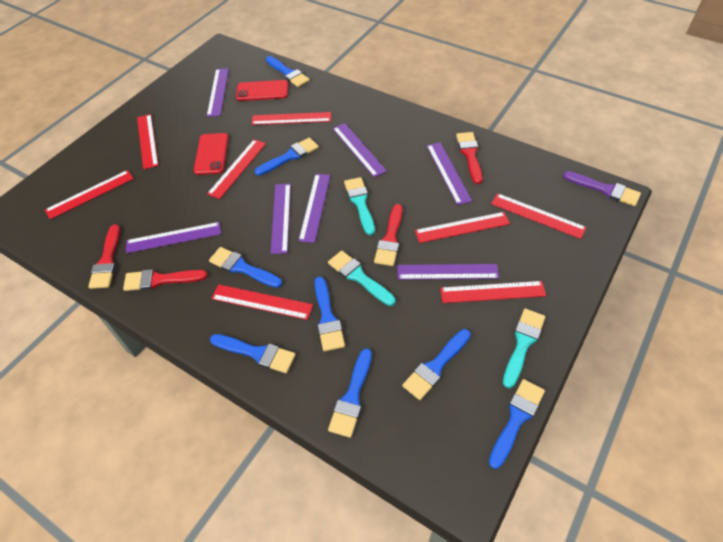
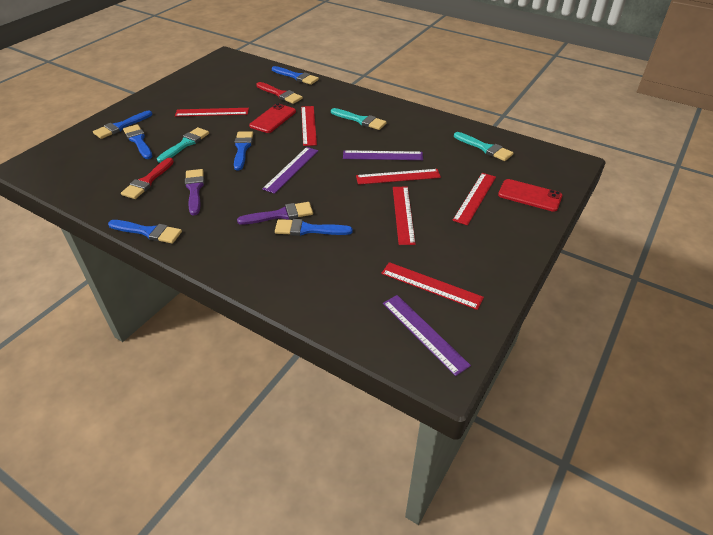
blue brush: 8 -> 6
purple brush: 1 -> 2
purple ruler: 7 -> 3
red brush: 4 -> 2
red ruler: 8 -> 6

